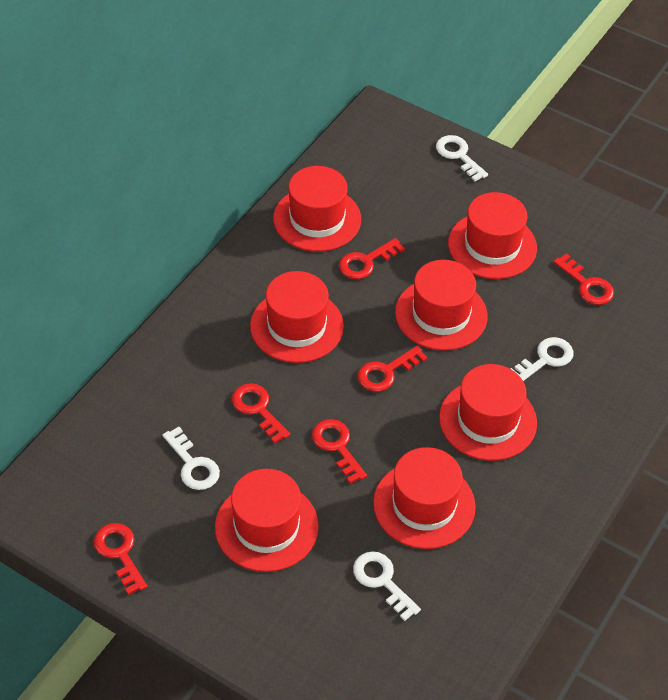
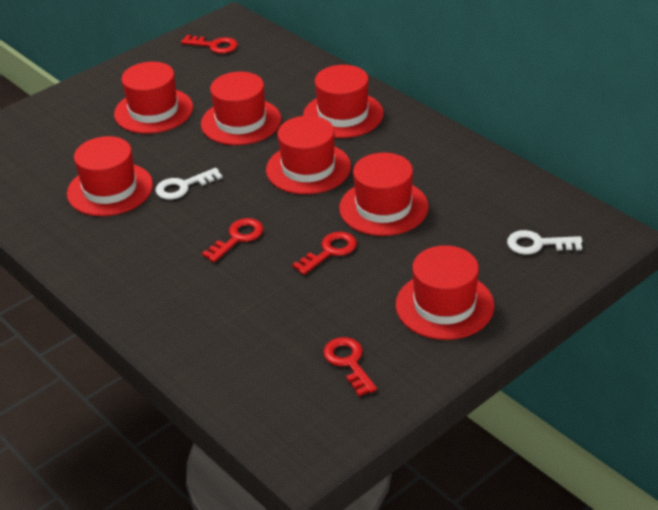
red key: 6 -> 4
white key: 4 -> 2

